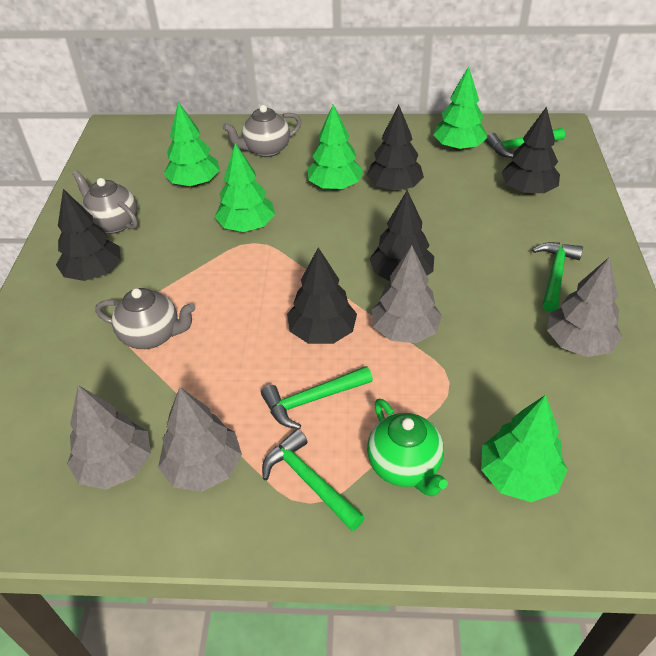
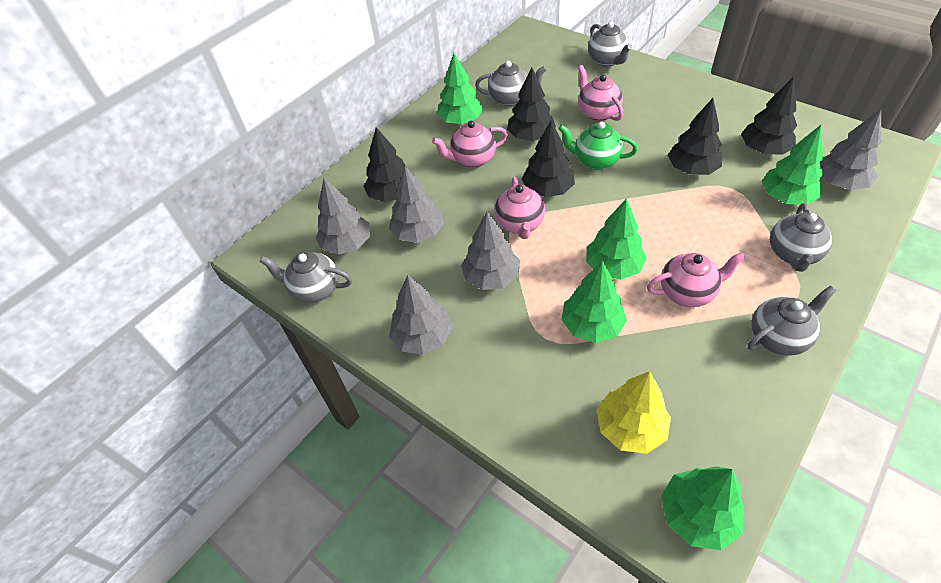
green hammer: 4 -> 0
grey teapot: 3 -> 5
grey tree: 4 -> 5
pink teapot: 0 -> 4
yellow tree: 0 -> 1

